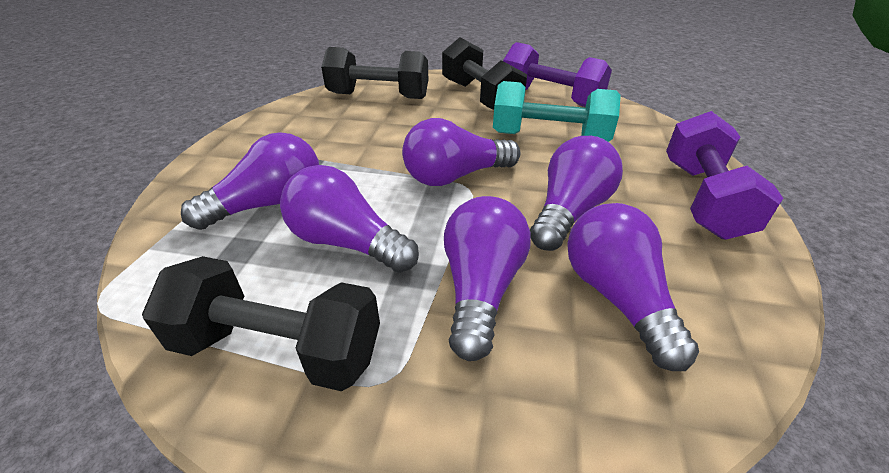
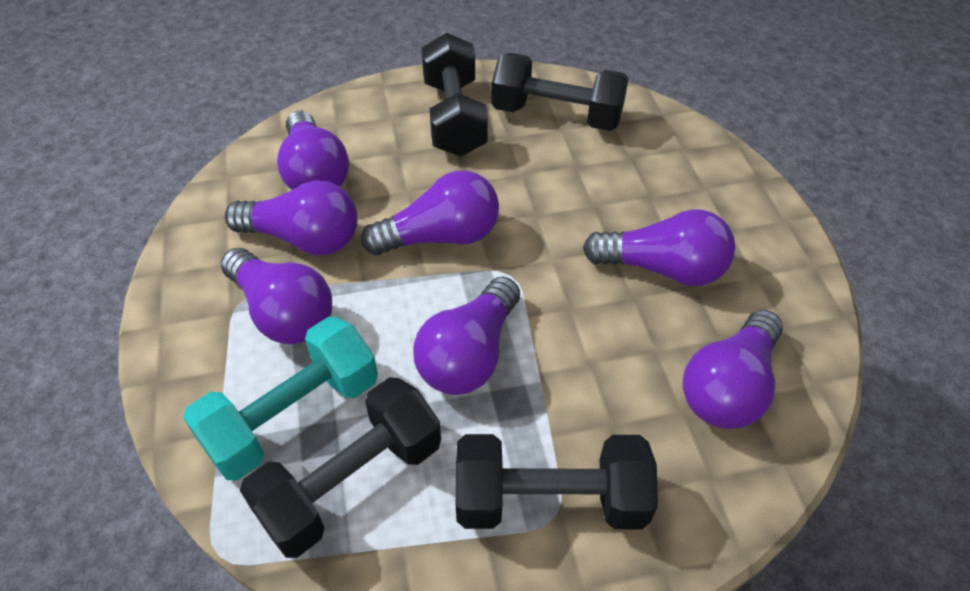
black dumbbell: 3 -> 4
purple dumbbell: 2 -> 0
purple light bulb: 6 -> 7

